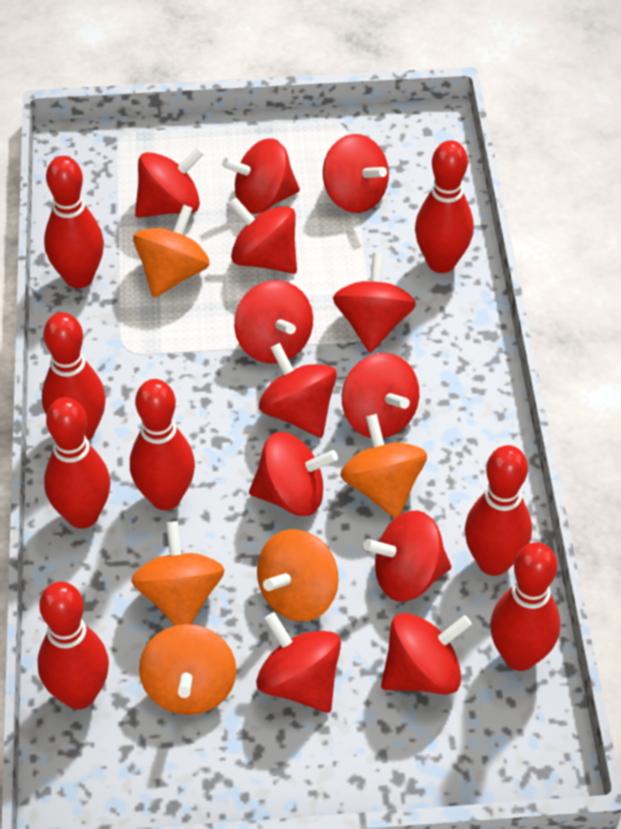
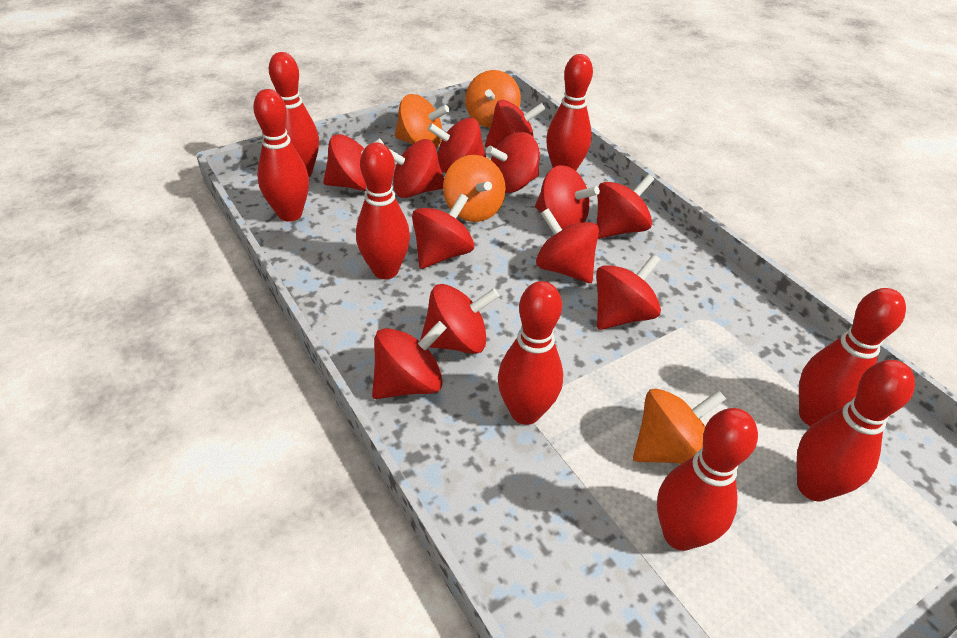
orange spinning top: 5 -> 4

